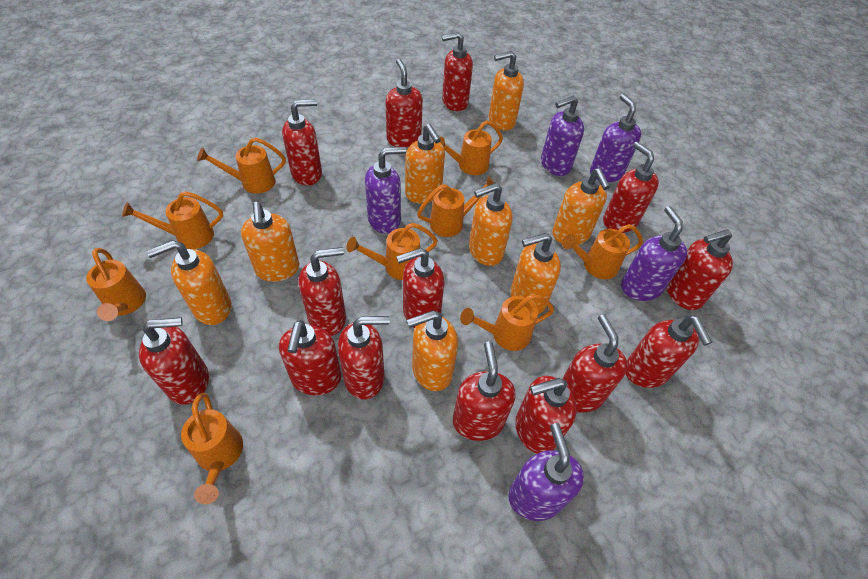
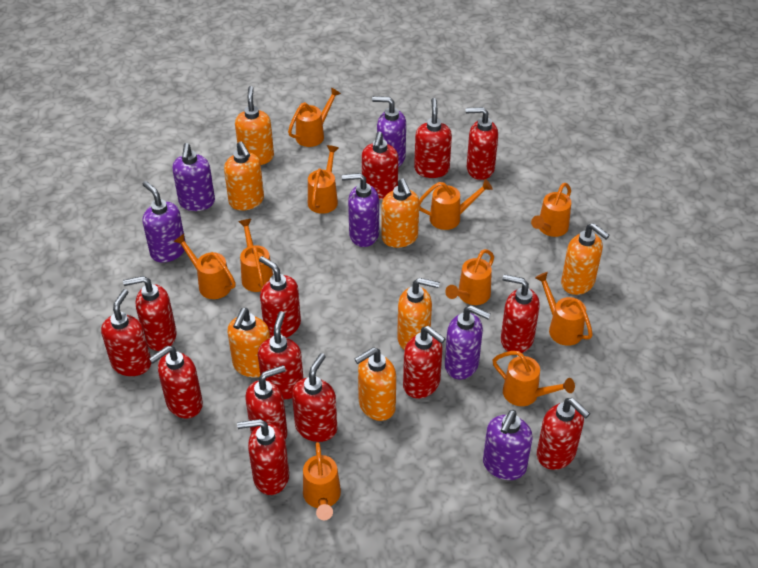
orange soap dispenser: 8 -> 7
orange watering can: 9 -> 10
purple soap dispenser: 5 -> 6

